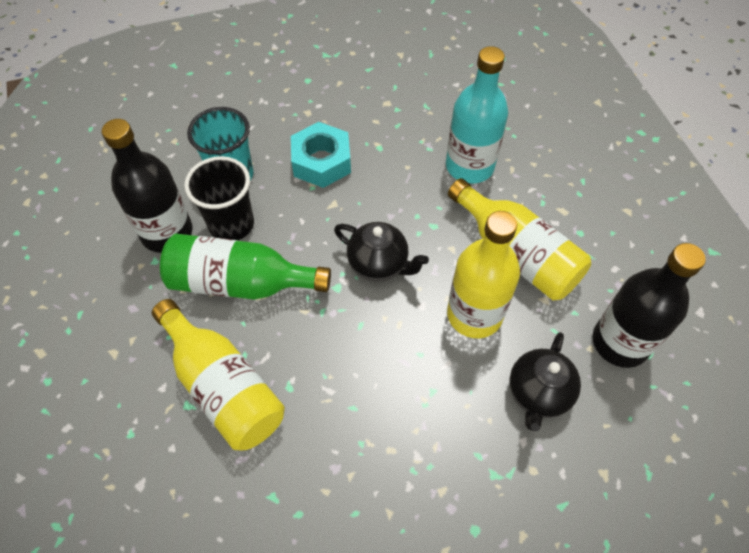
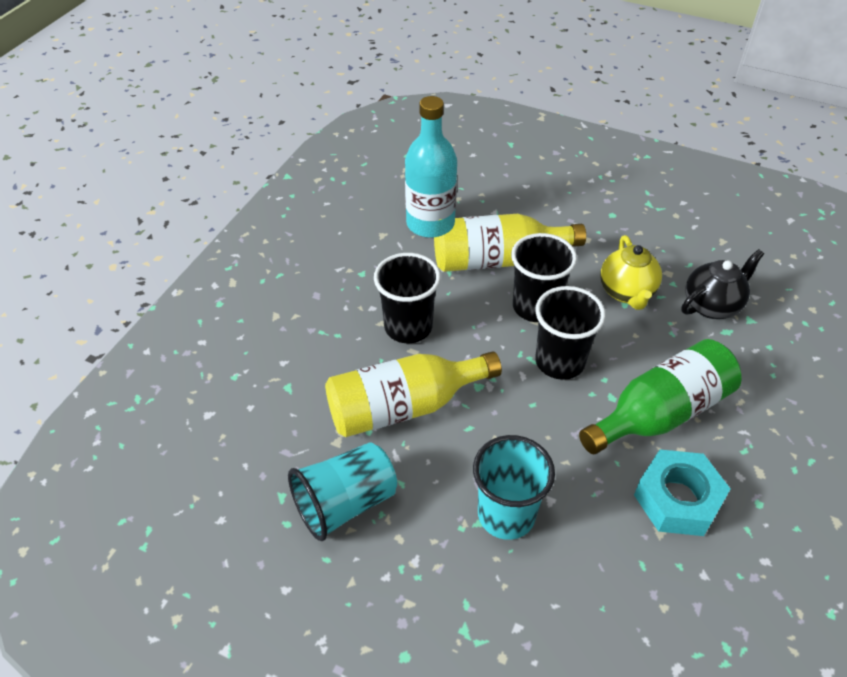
black bottle: 2 -> 0
black cup: 1 -> 3
black teapot: 2 -> 1
turquoise cup: 1 -> 2
yellow bottle: 3 -> 2
yellow teapot: 0 -> 1

